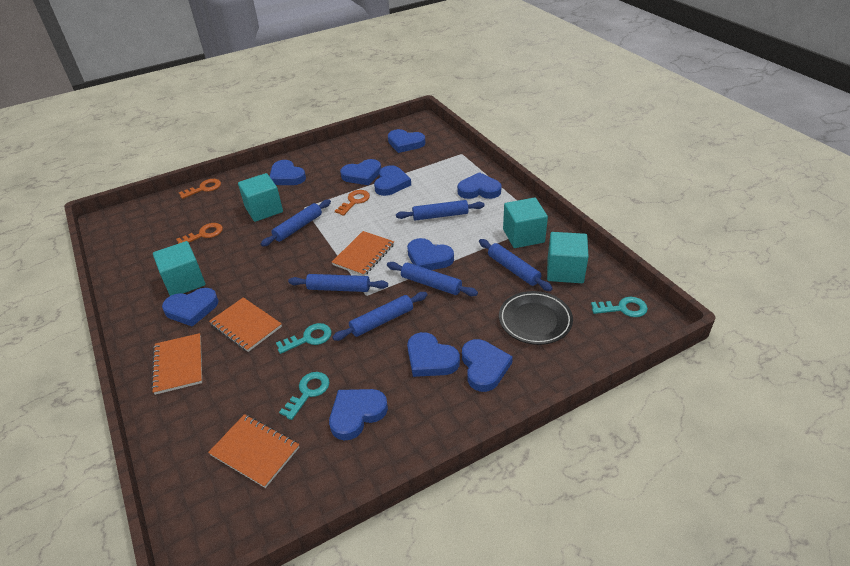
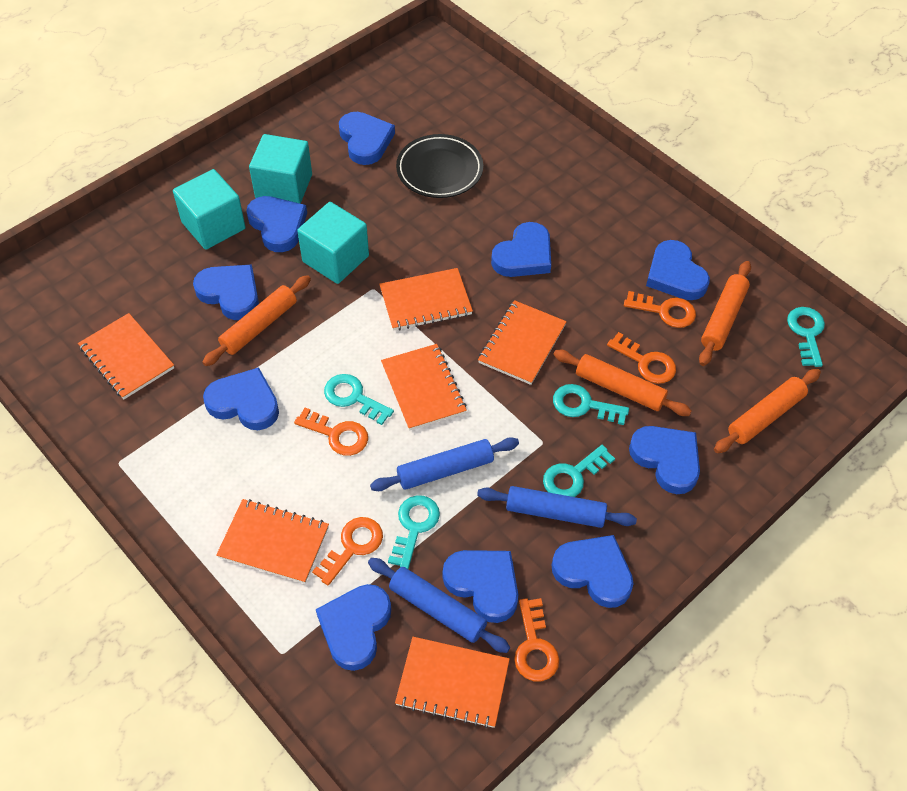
blue rolling pin: 6 -> 3
orange key: 3 -> 5
orange notebook: 4 -> 6
orange rolling pin: 0 -> 4
turquoise cube: 4 -> 3
turquoise key: 3 -> 5

